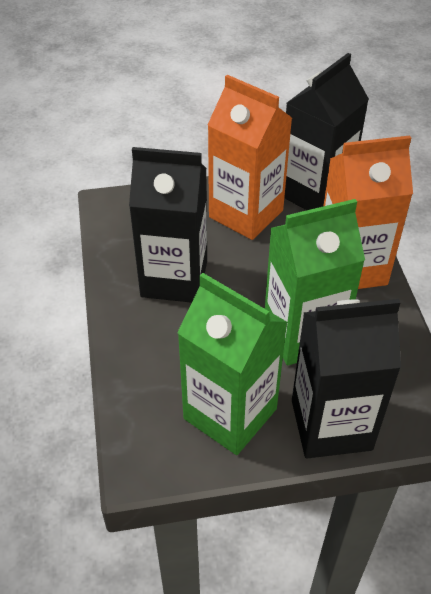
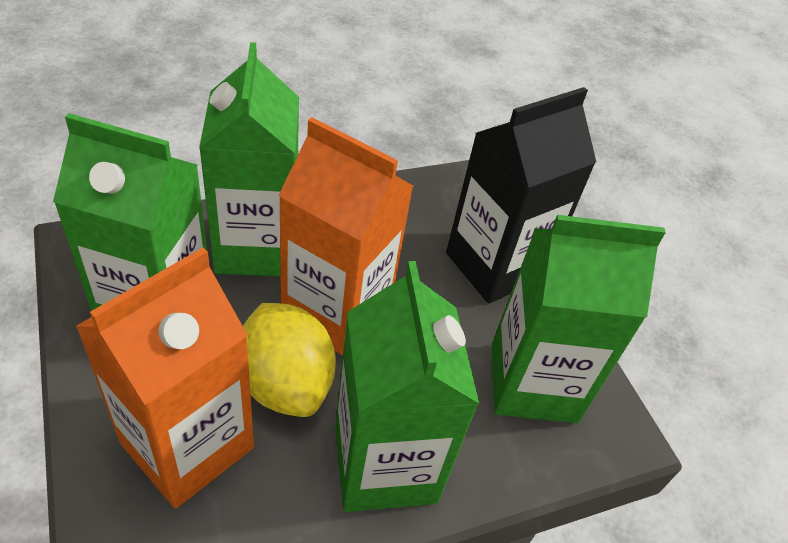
black carton: 3 -> 1
green carton: 2 -> 4
yellow lemon: 0 -> 1

